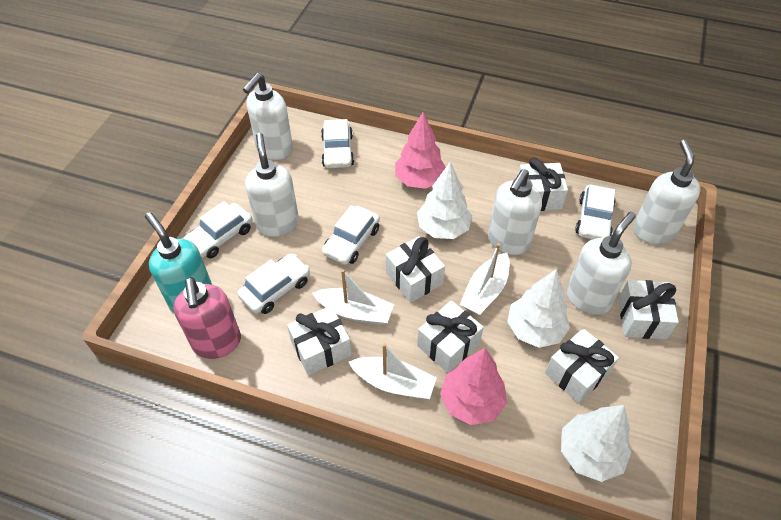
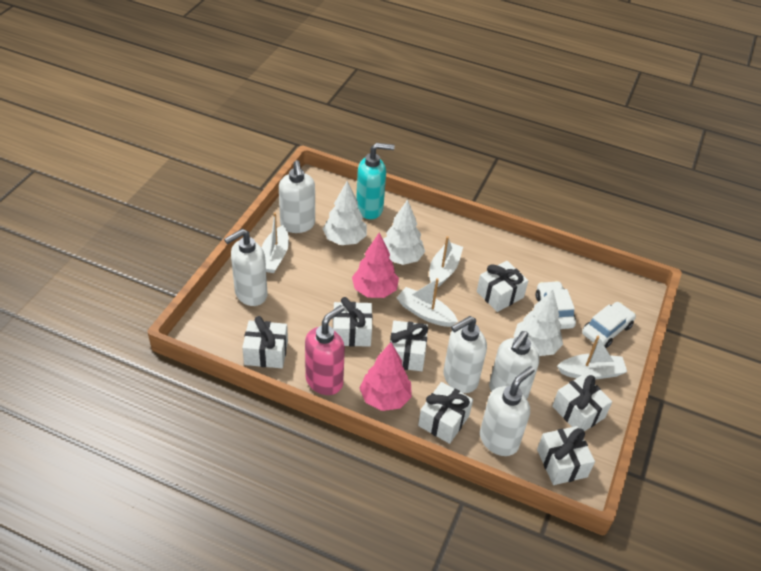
white boat: 3 -> 4
white car: 5 -> 2
white gift: 6 -> 7

